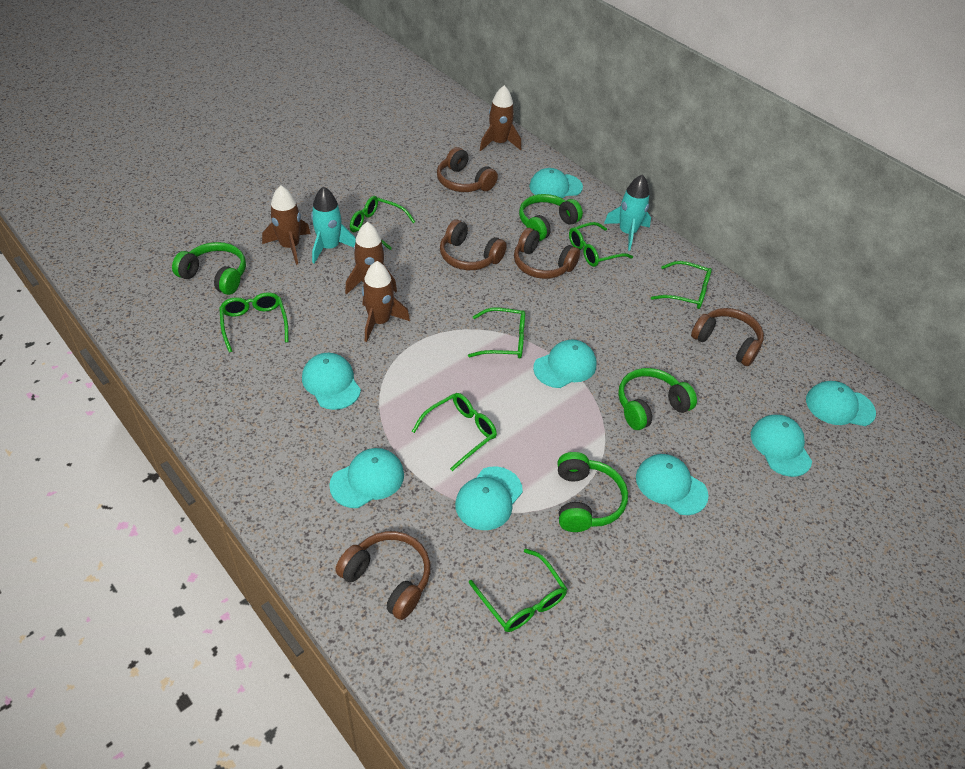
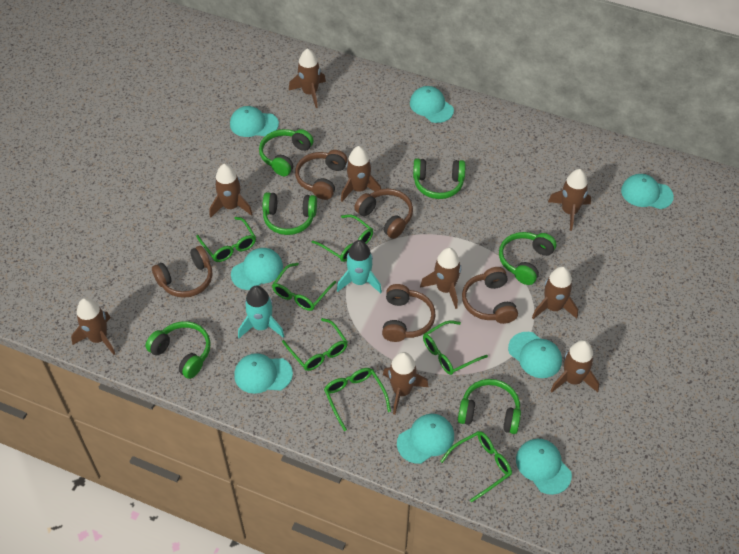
brown rocket: 4 -> 9
green headphones: 4 -> 6

